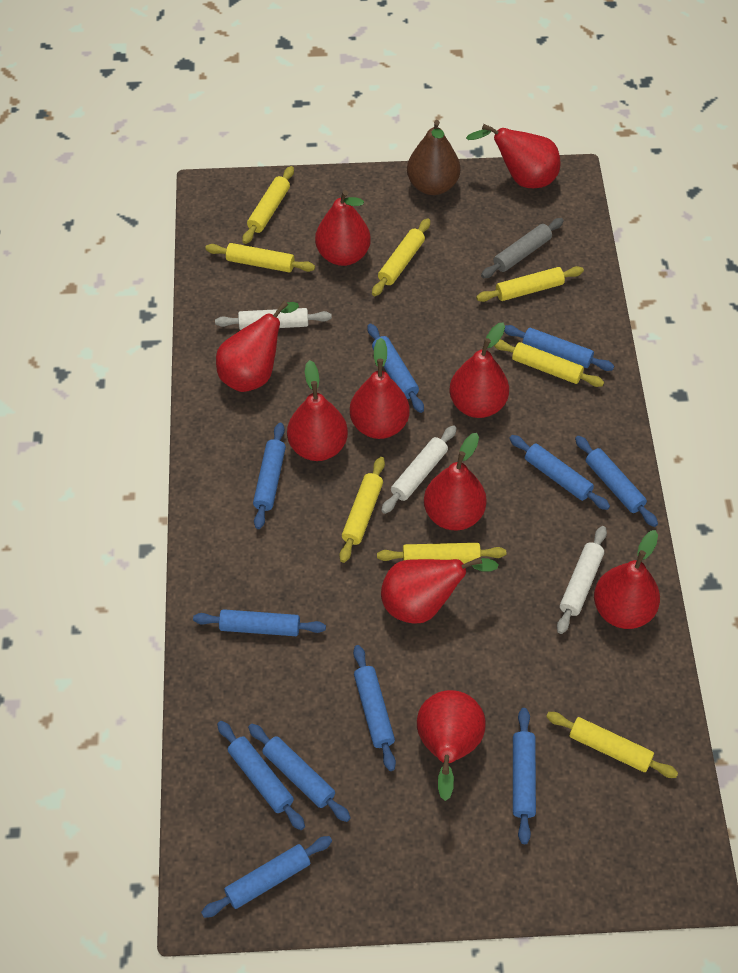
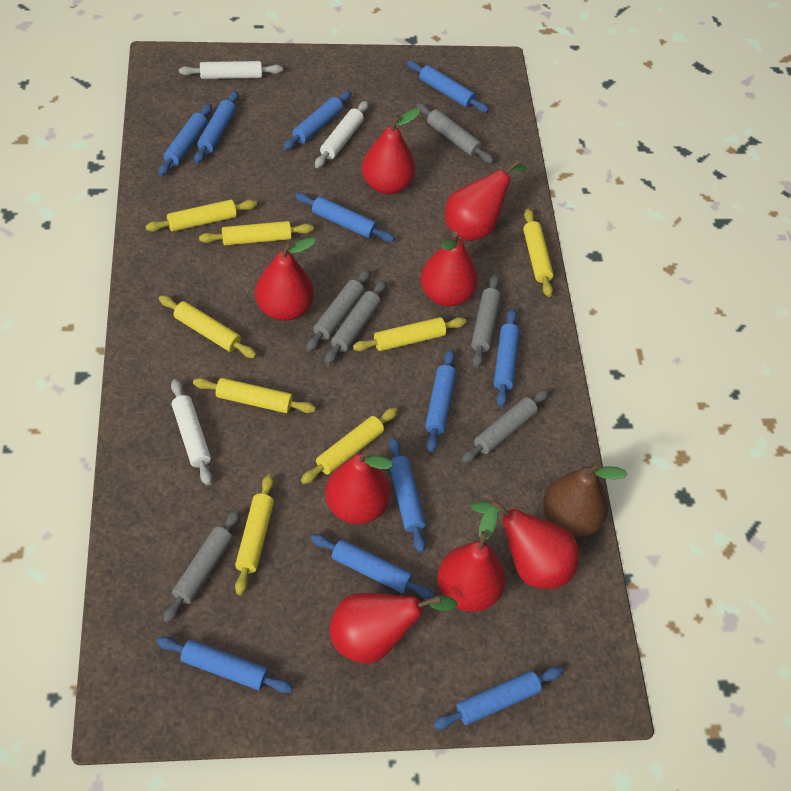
grey rolling pin: 1 -> 6
red pear: 10 -> 8

